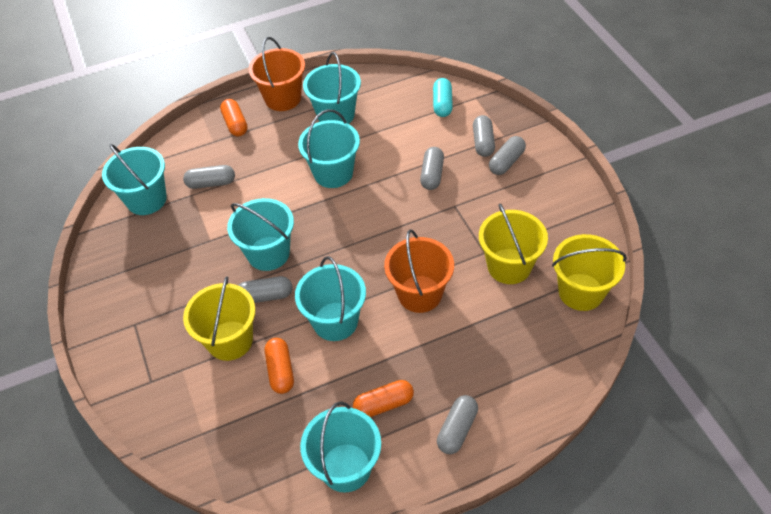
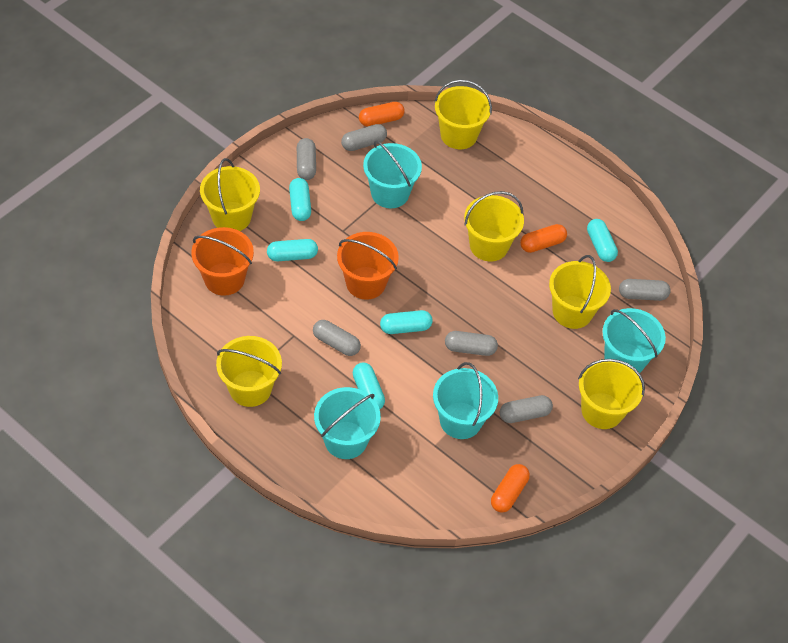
turquoise bucket: 6 -> 4
turquoise capsule: 1 -> 5
yellow bucket: 3 -> 6

